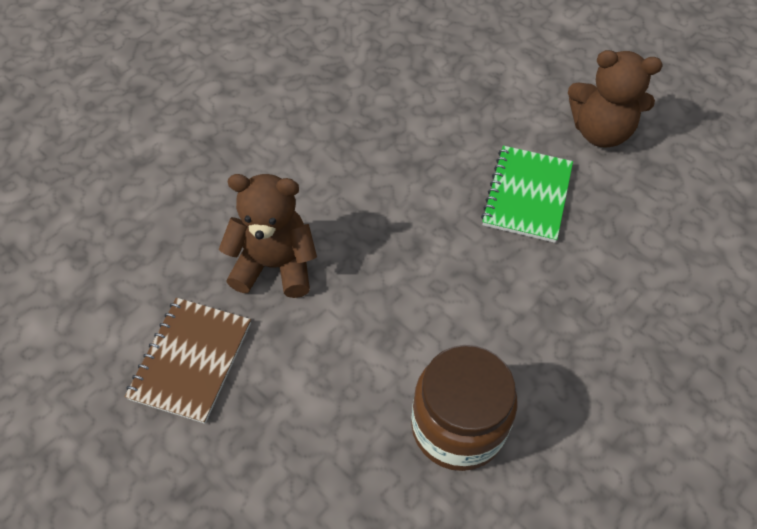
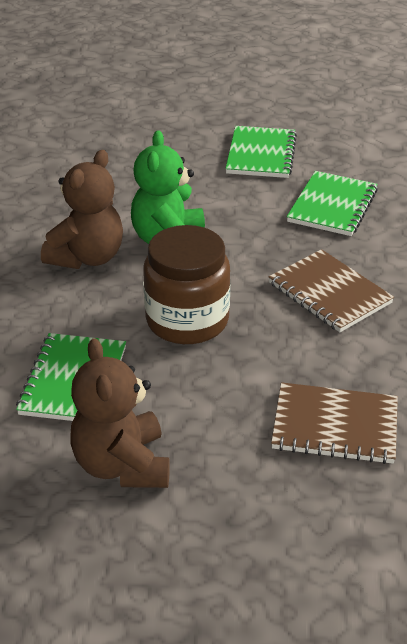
brown notebook: 1 -> 2
green notebook: 1 -> 3
green teddy bear: 0 -> 1

